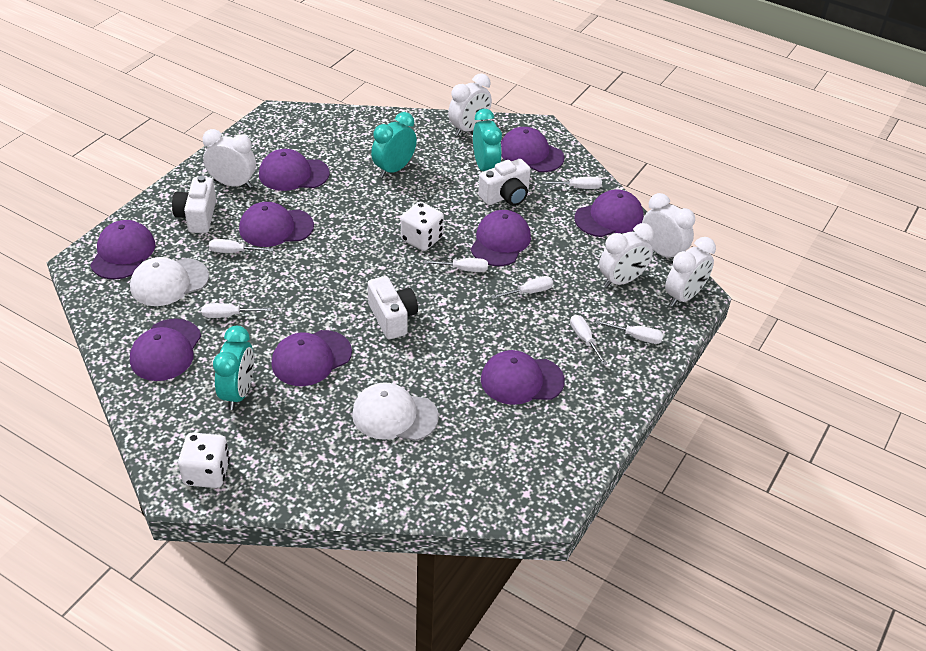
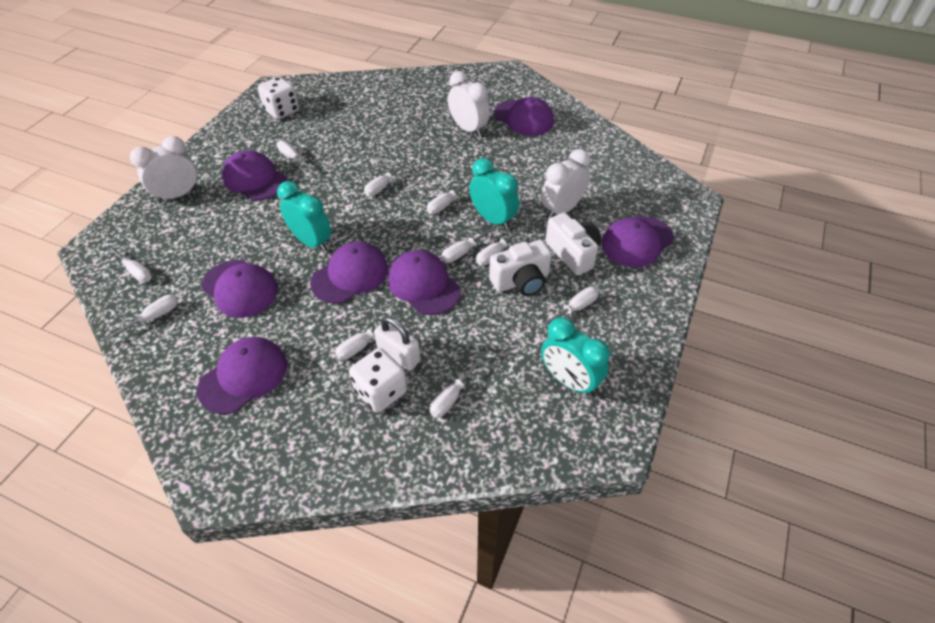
purple cap: 9 -> 7
white camera: 3 -> 2
white cap: 2 -> 0
white clock: 5 -> 3
white padlock: 0 -> 1
white screwdriver: 7 -> 10

